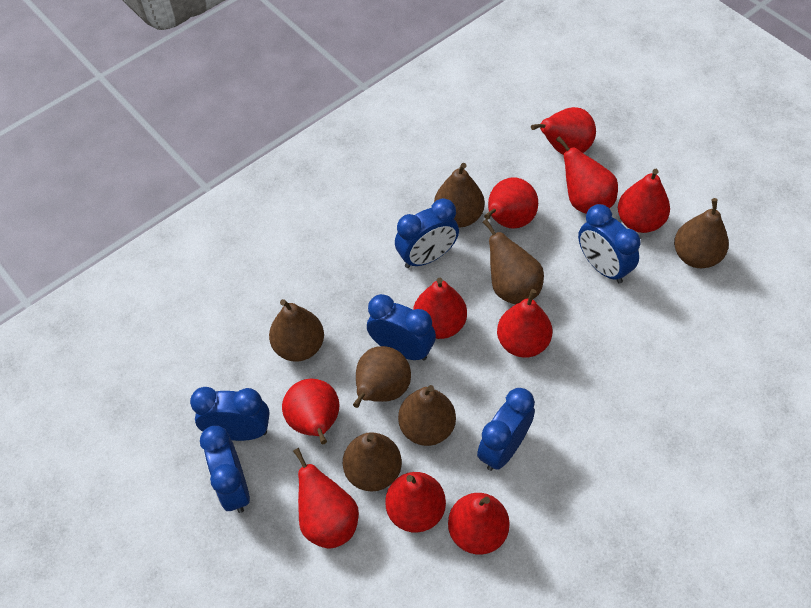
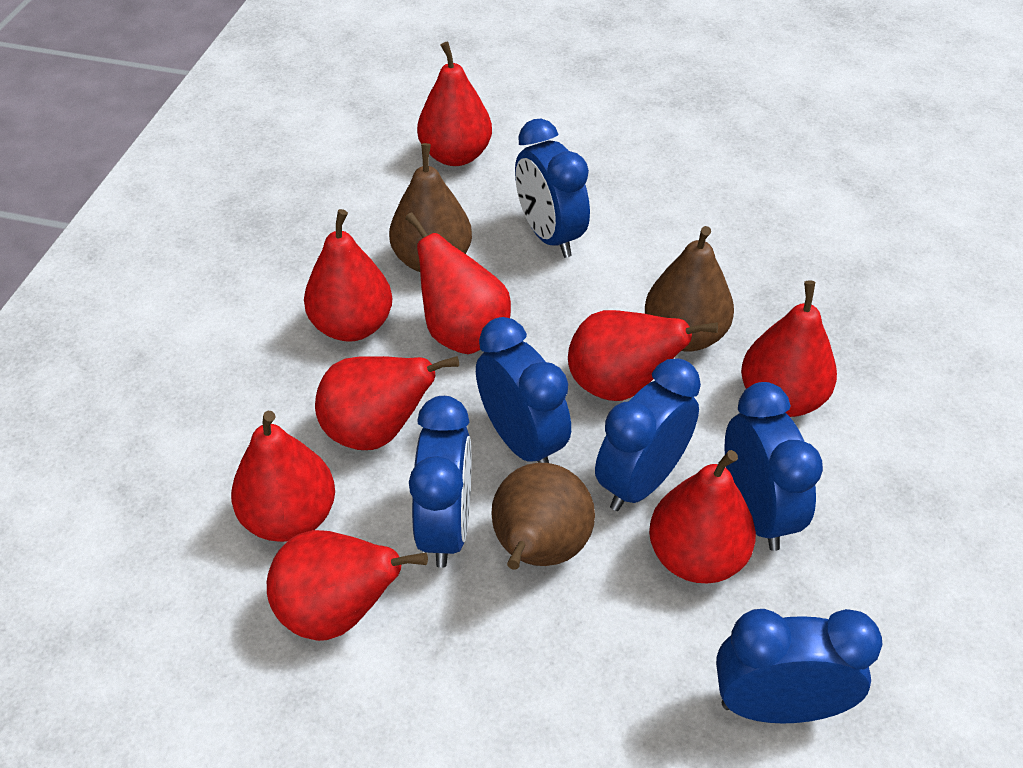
brown pear: 7 -> 3
red pear: 10 -> 9

